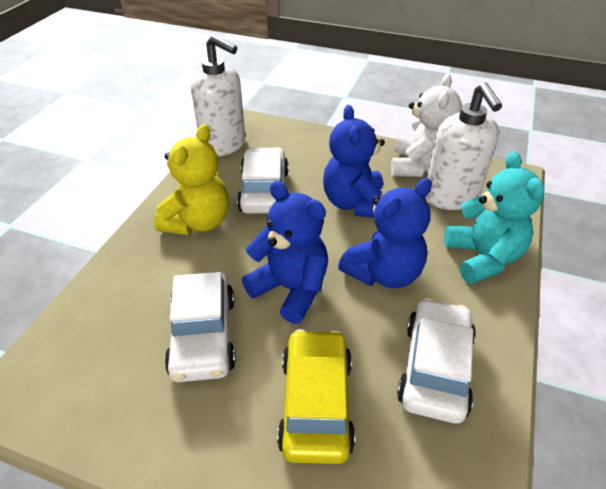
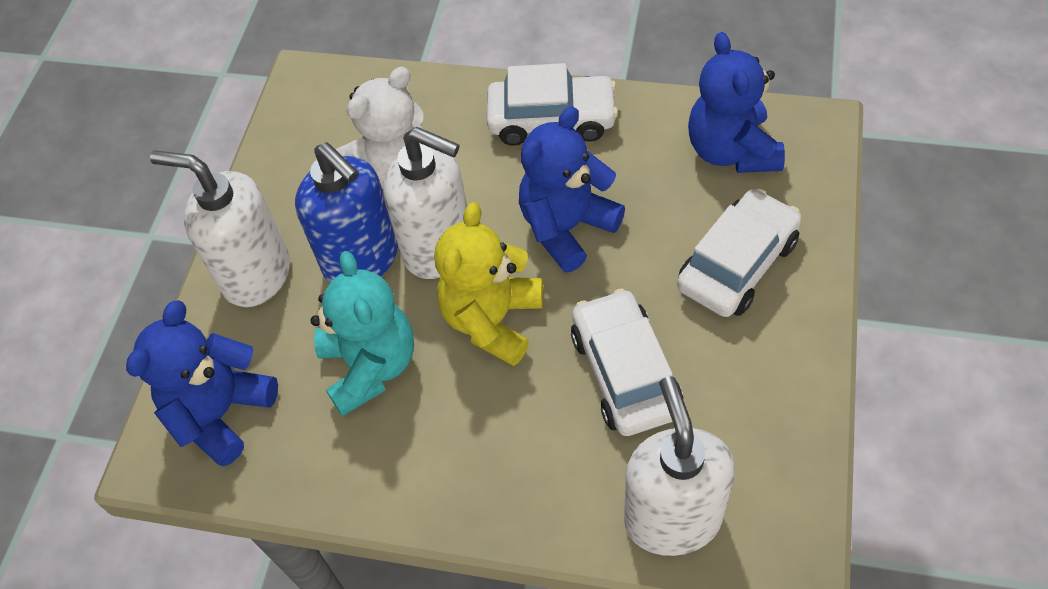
blue soap dispenser: 0 -> 1
white soap dispenser: 2 -> 3
yellow car: 1 -> 0

